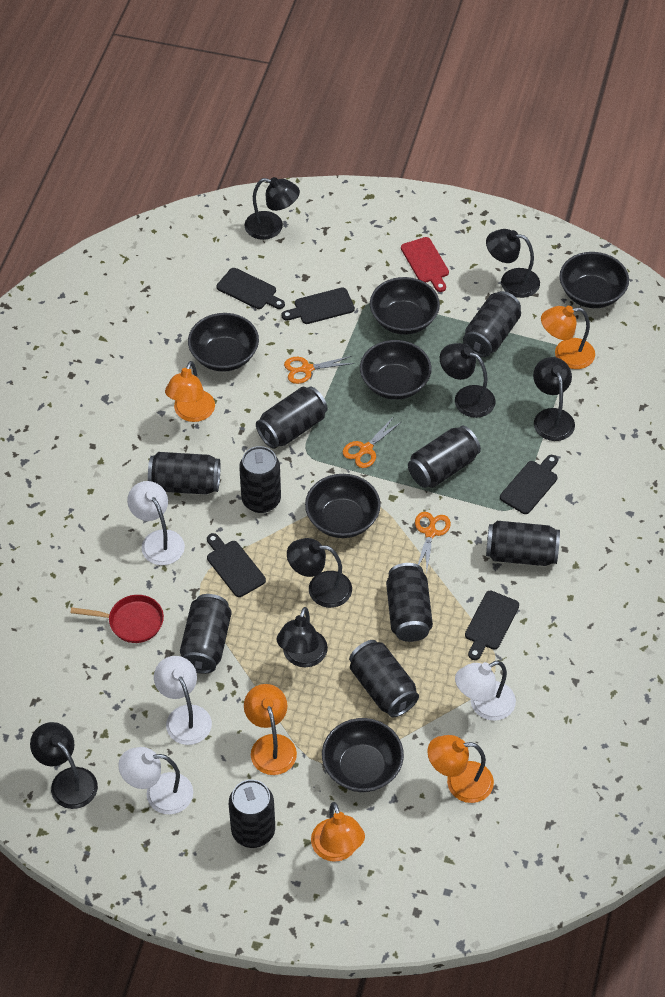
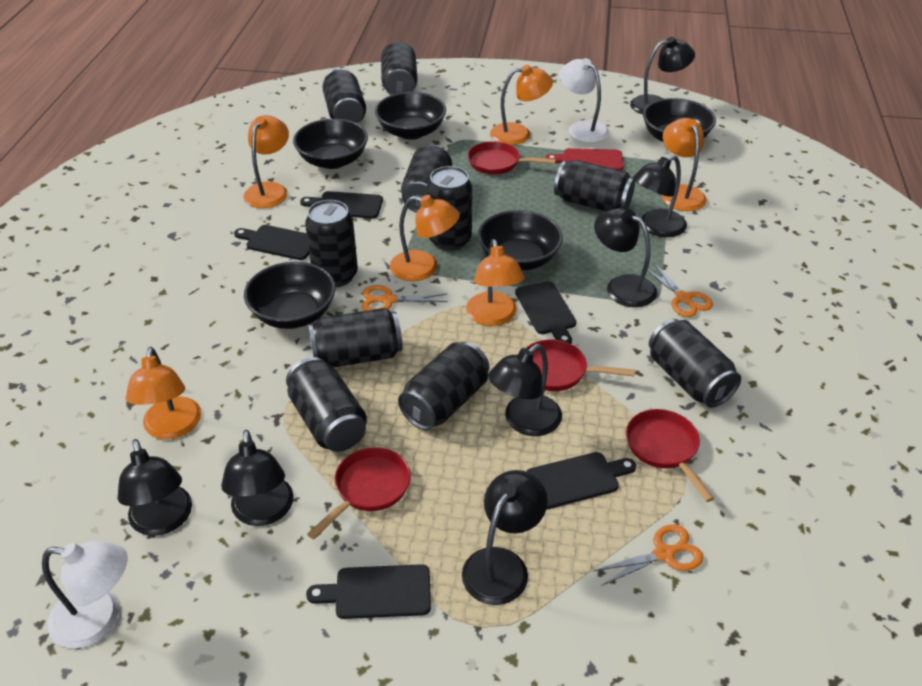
black bowl: 6 -> 5
orange lamp: 5 -> 6
red pan: 1 -> 4
white lamp: 4 -> 2

